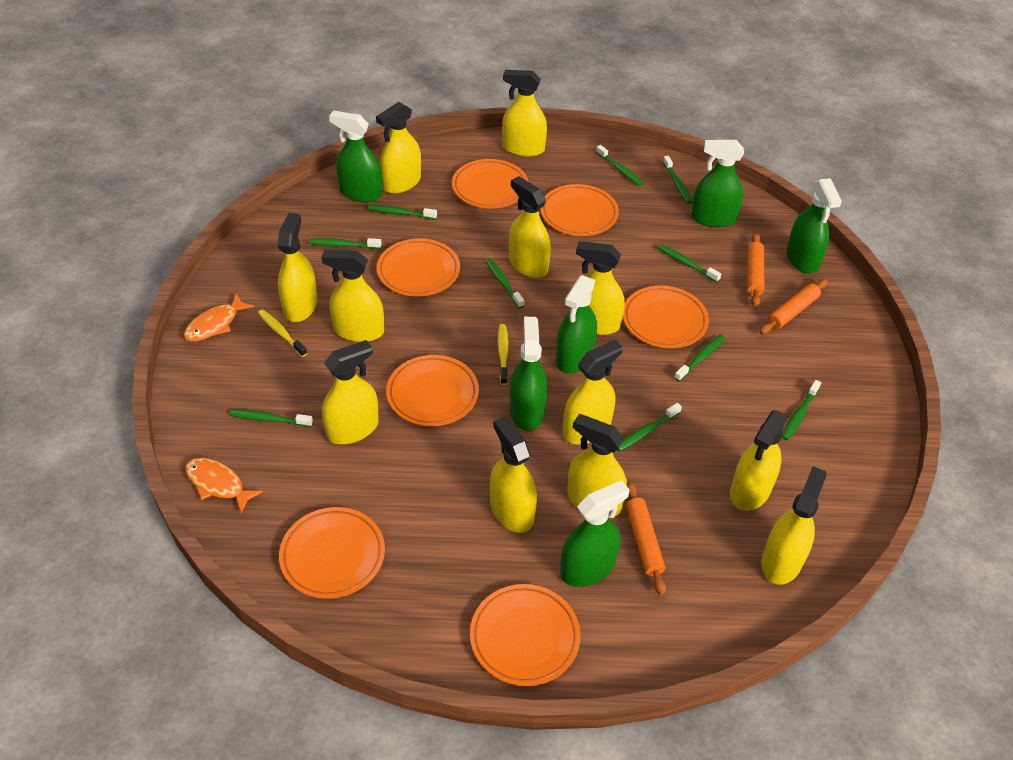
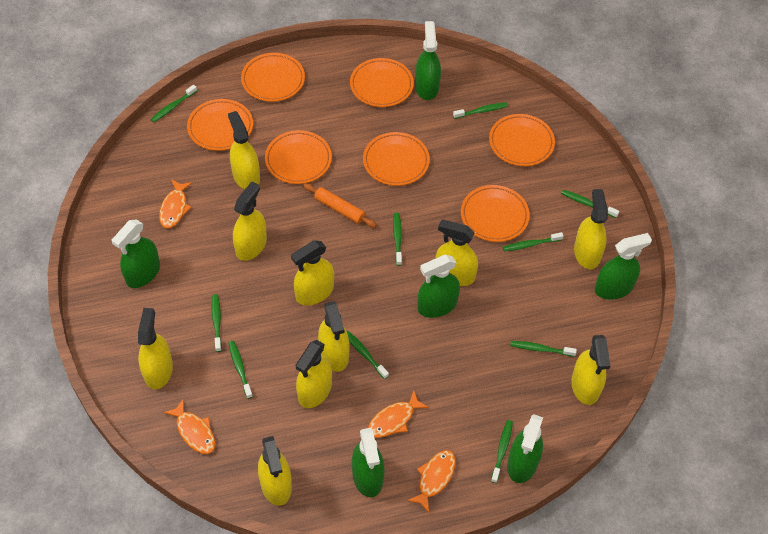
orange fish: 2 -> 4
orange rolling pin: 3 -> 1
yellow spray bottle: 12 -> 10
yellow toothbrush: 2 -> 0

